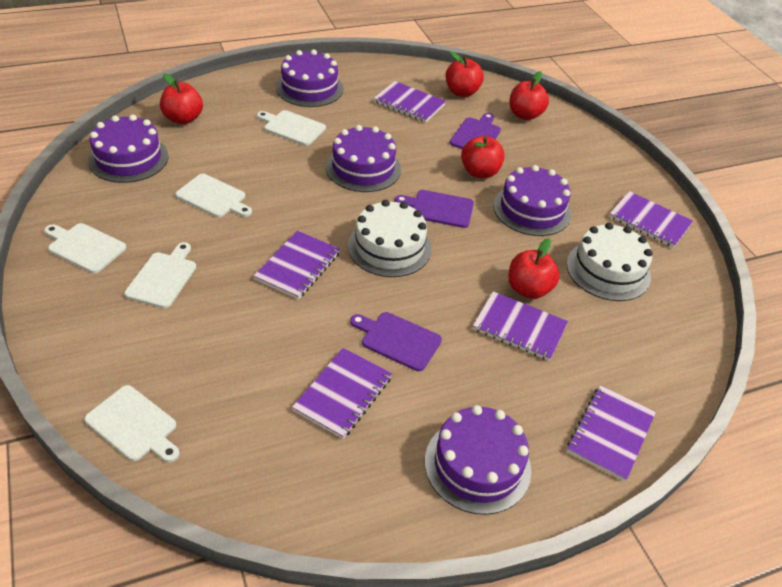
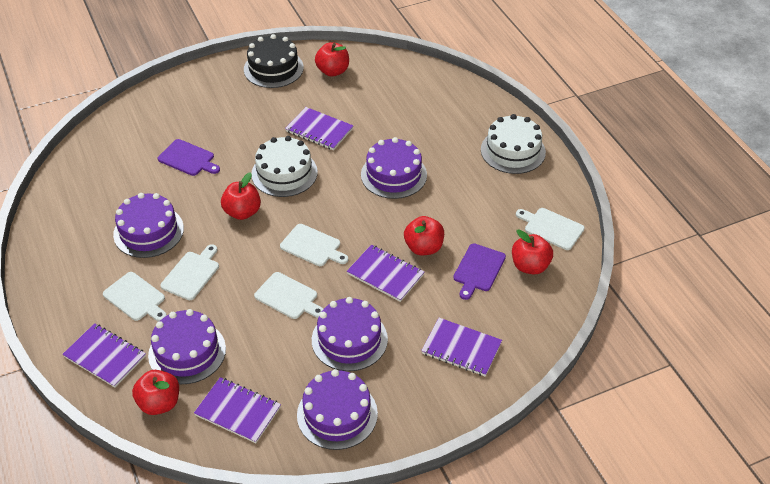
black cake: 0 -> 1
purple cutting board: 3 -> 2
purple notebook: 6 -> 5

